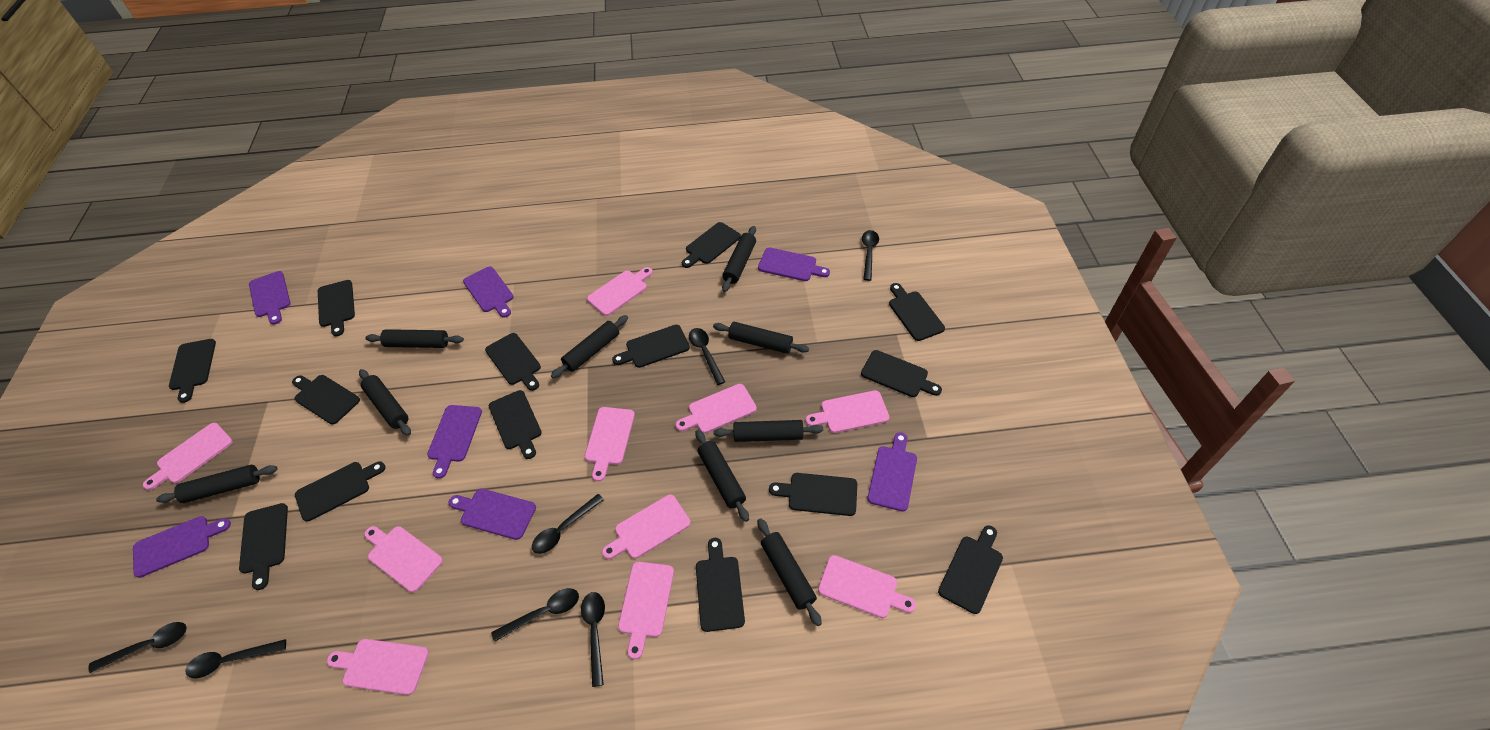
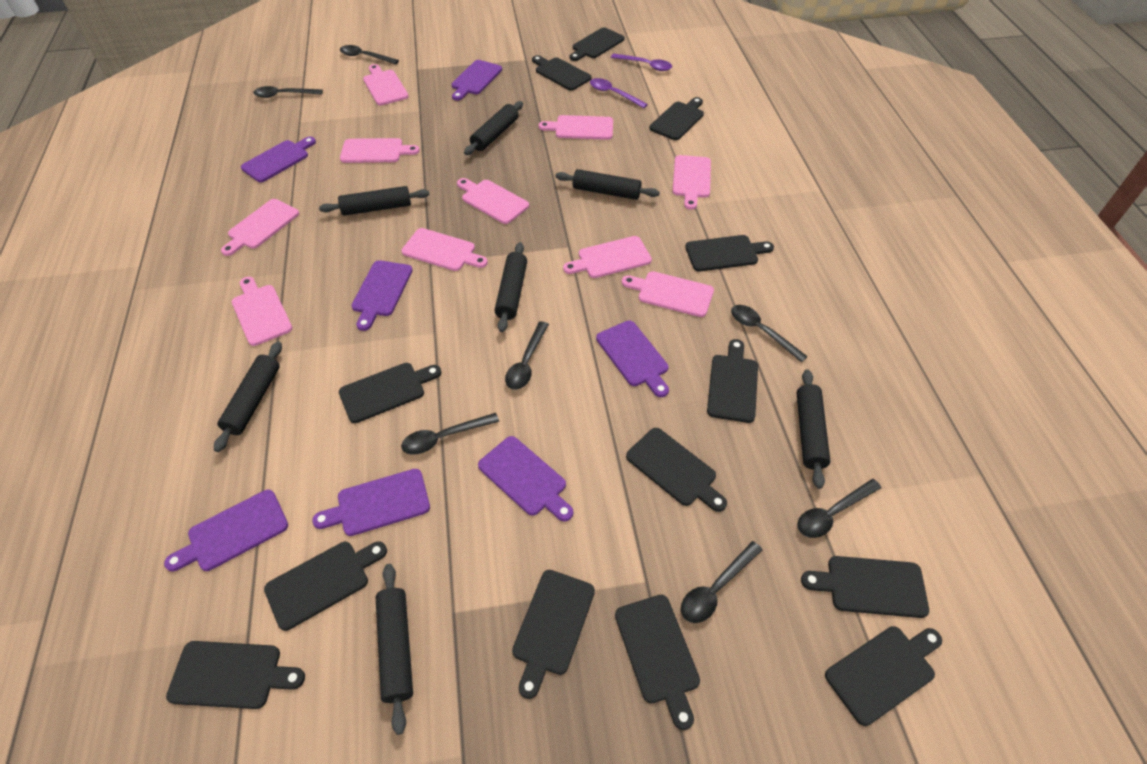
black cutting board: 14 -> 13
black rolling pin: 9 -> 7
purple spoon: 0 -> 2

